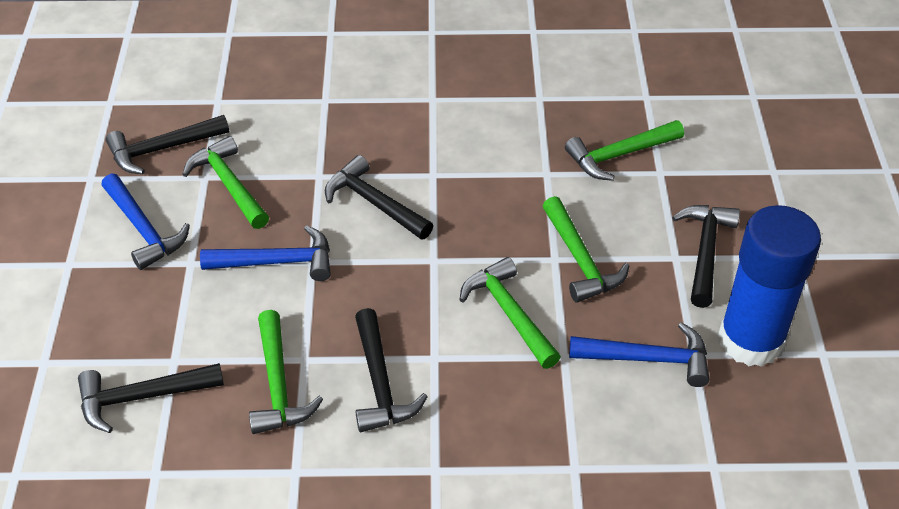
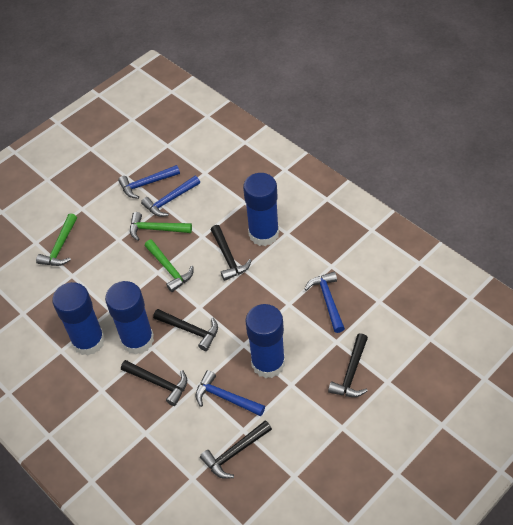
blue glue stick: 1 -> 4
blue hammer: 3 -> 4
green hammer: 5 -> 3

